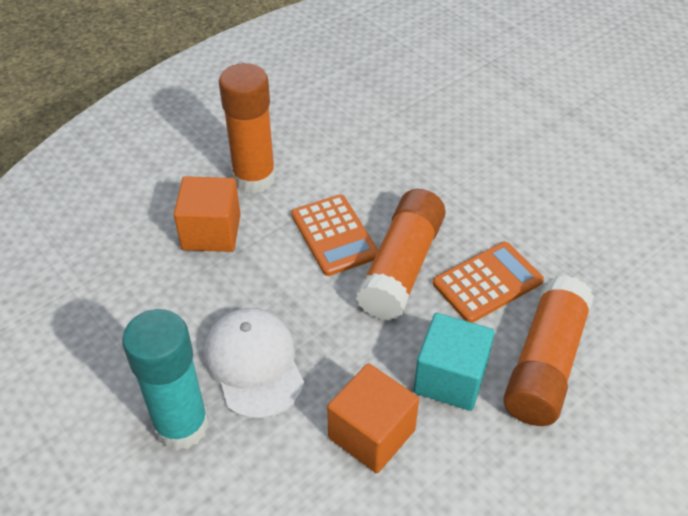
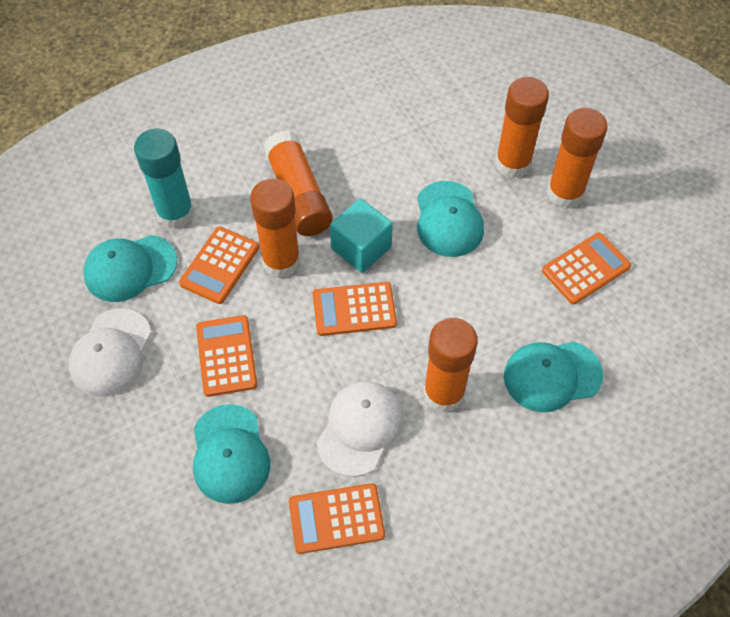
orange calculator: 2 -> 5
orange cube: 2 -> 0
orange glue stick: 3 -> 5
turquoise cap: 0 -> 4
white cap: 1 -> 2

